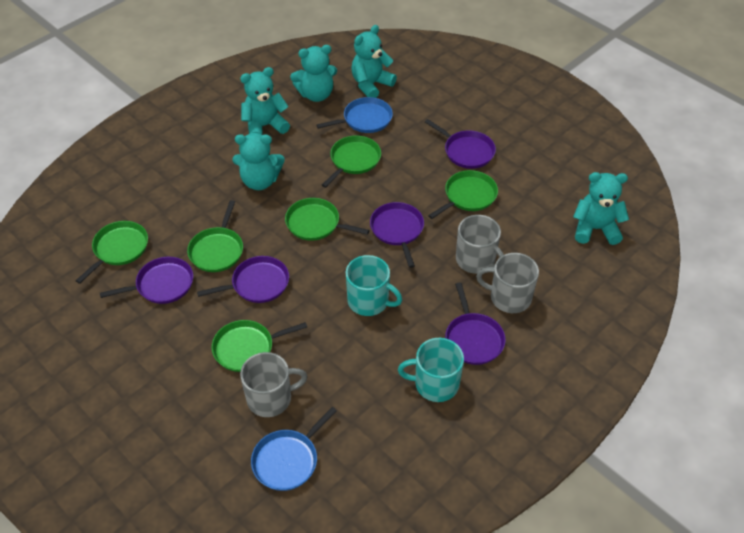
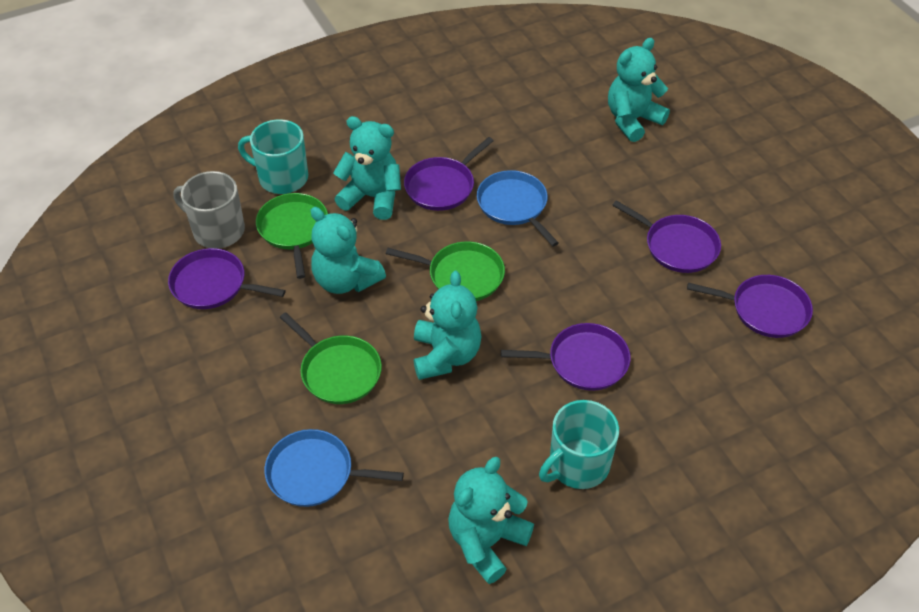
green pan: 6 -> 3
grey mug: 3 -> 1

